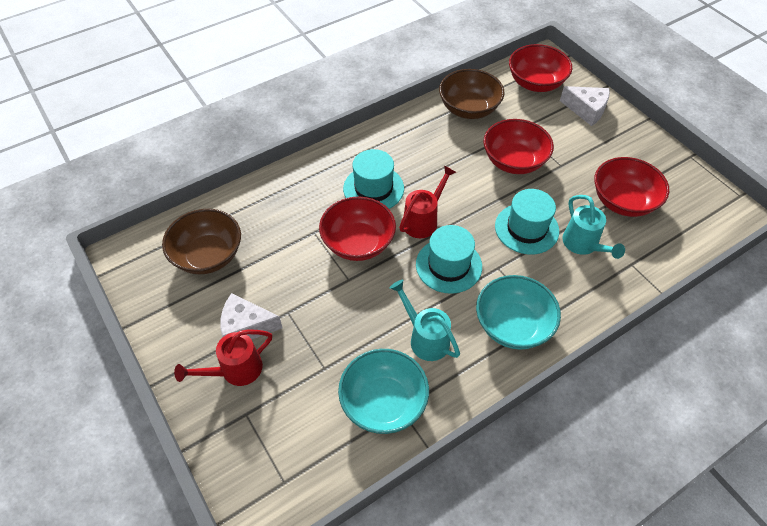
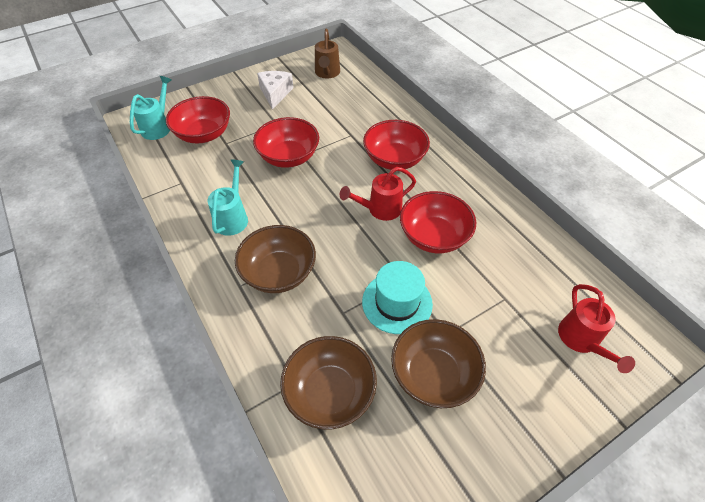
brown bowl: 2 -> 3
brown watering can: 0 -> 1
turquoise bowl: 2 -> 0
turquoise hat: 3 -> 1
white cheese: 2 -> 1

